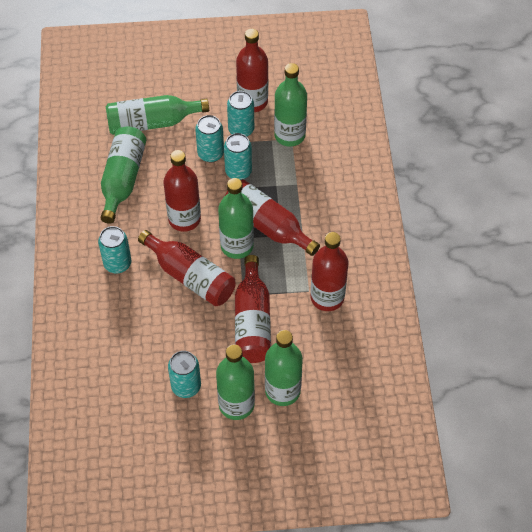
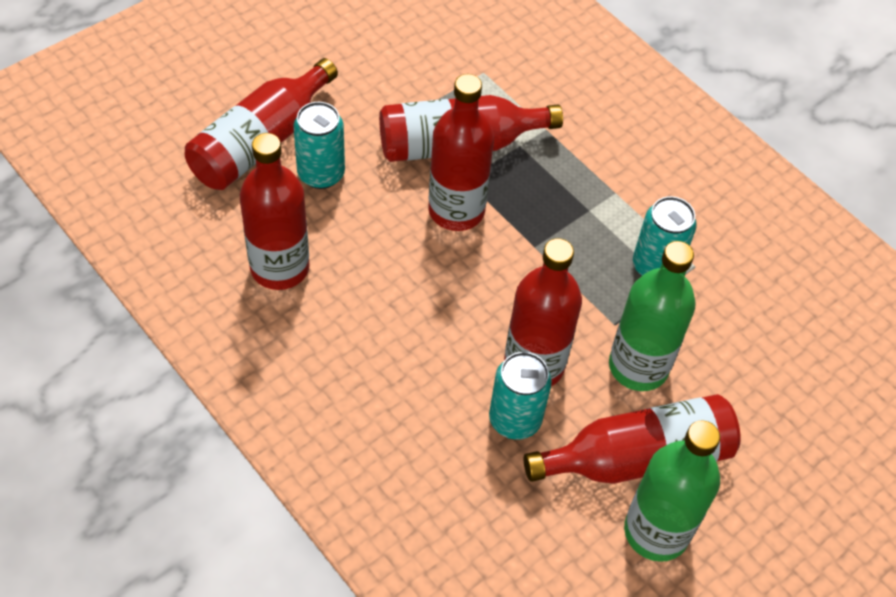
green bottle: 6 -> 2
turquoise can: 5 -> 3

